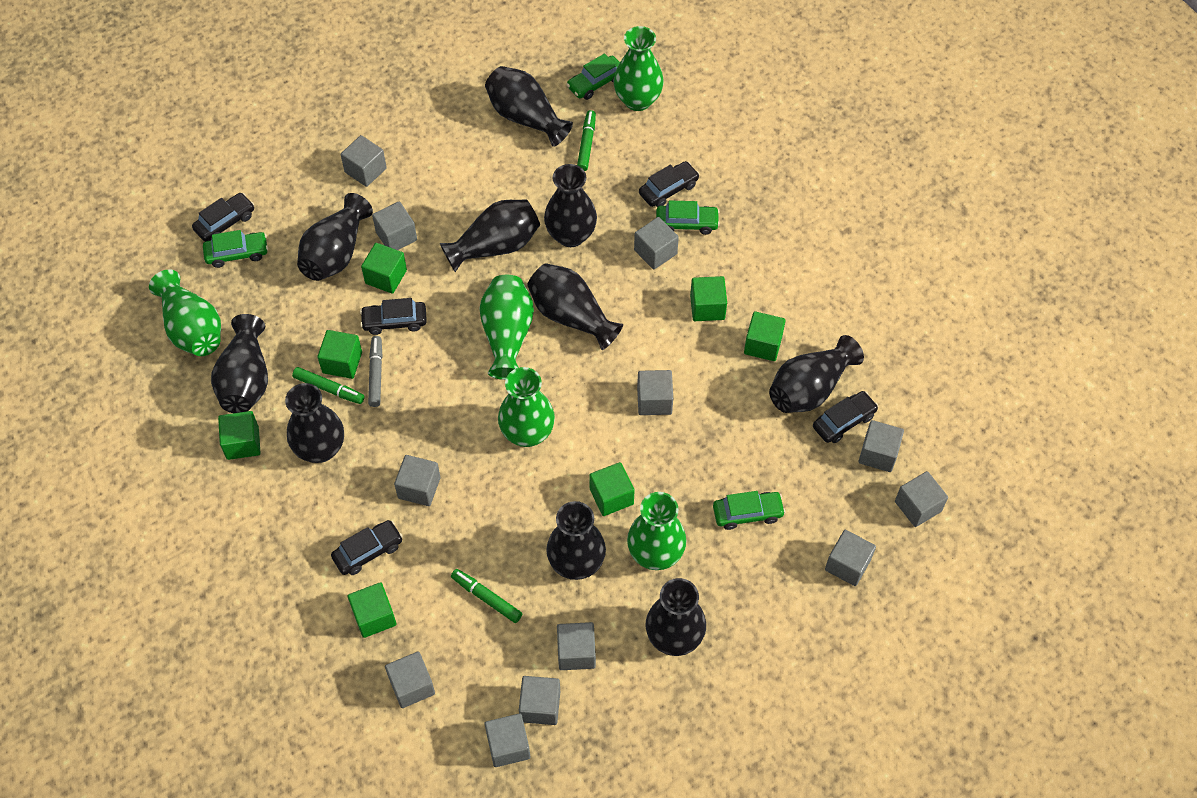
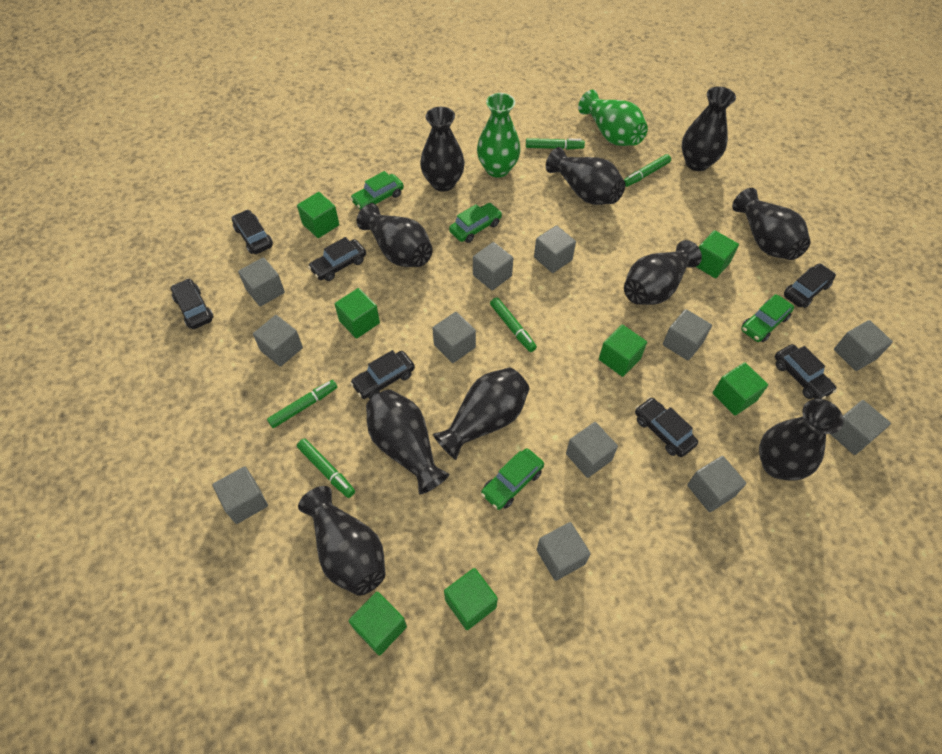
black car: 5 -> 7
green marker: 3 -> 5
green vase: 5 -> 2
grey marker: 1 -> 0

